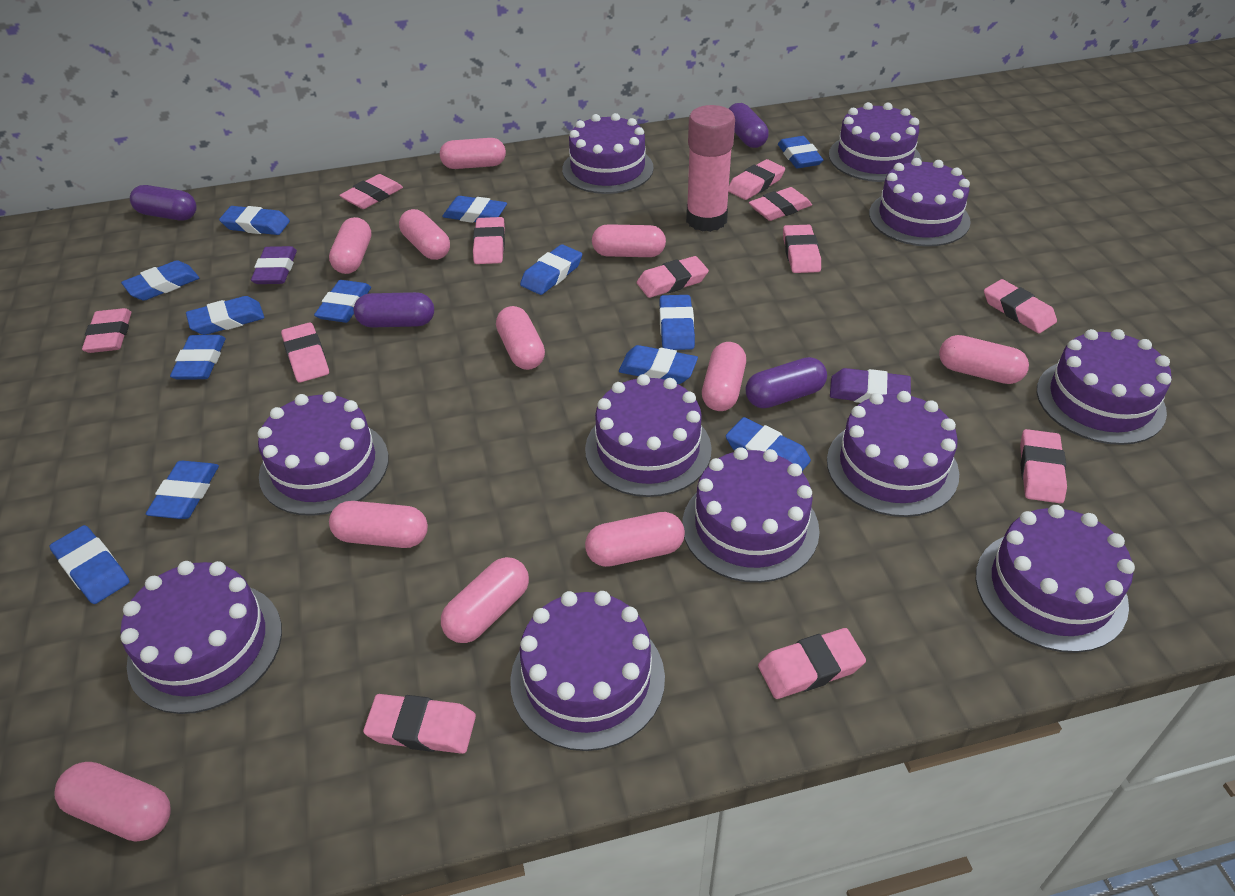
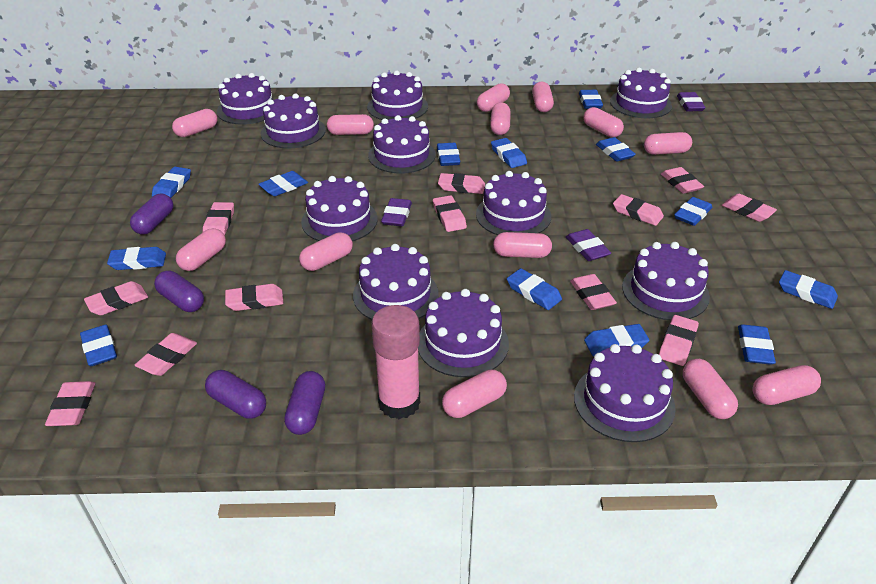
pink capsule: 11 -> 13
purple eraser: 2 -> 3

